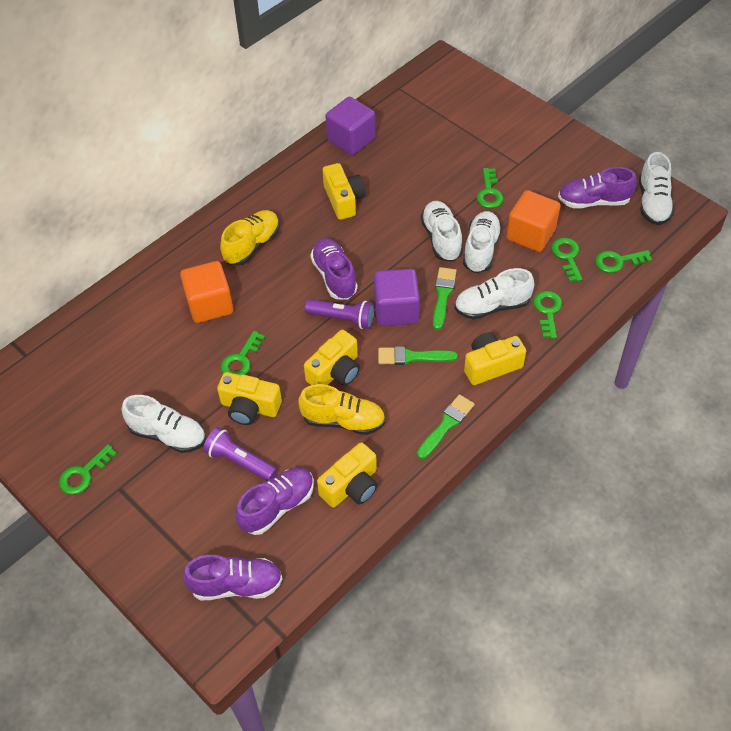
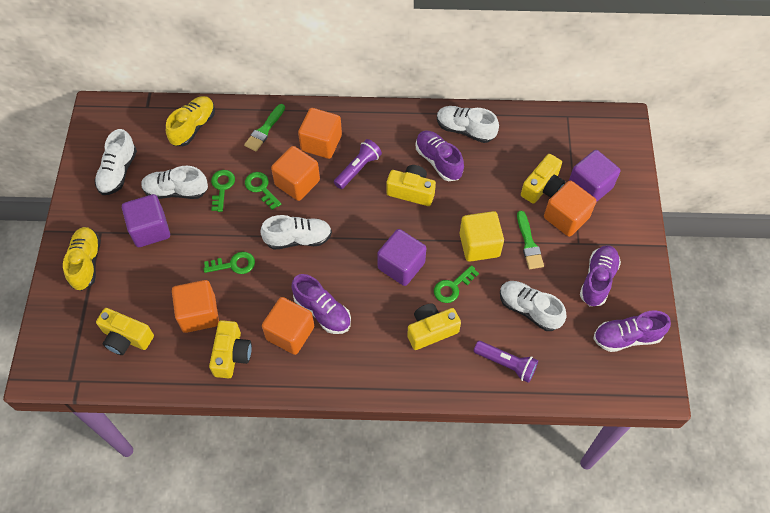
green brush: 3 -> 2
green key: 6 -> 4
orange cube: 2 -> 5
purple cube: 2 -> 3
yellow cube: 0 -> 1

